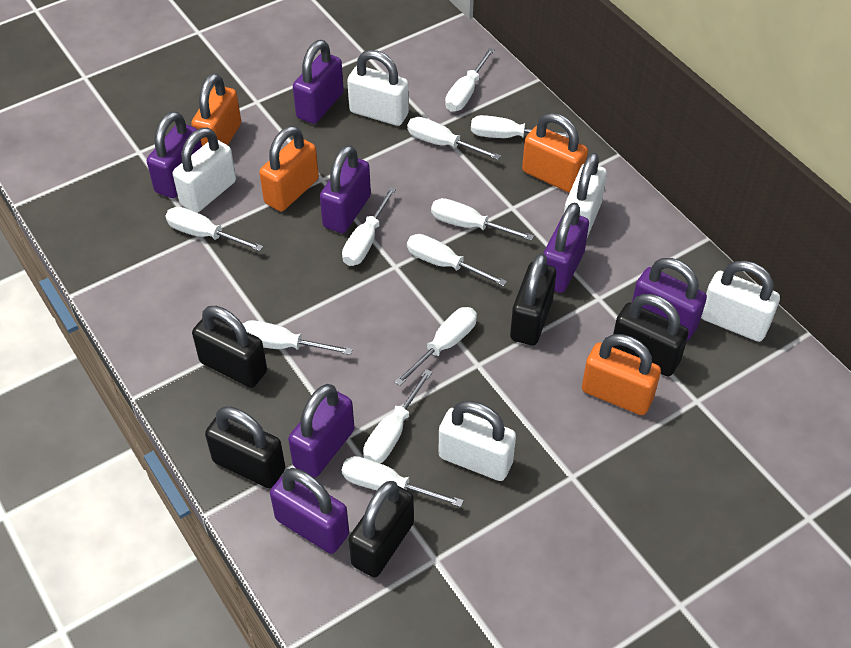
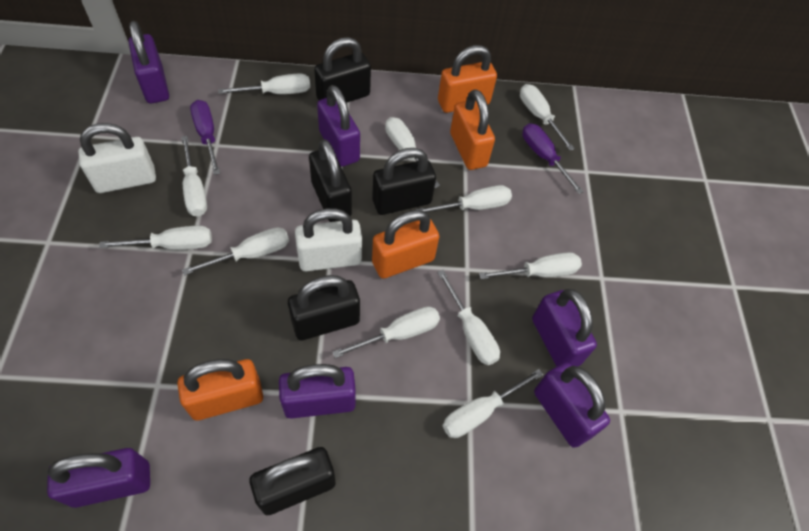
purple padlock: 7 -> 6
purple screwdriver: 0 -> 2
white padlock: 5 -> 2

